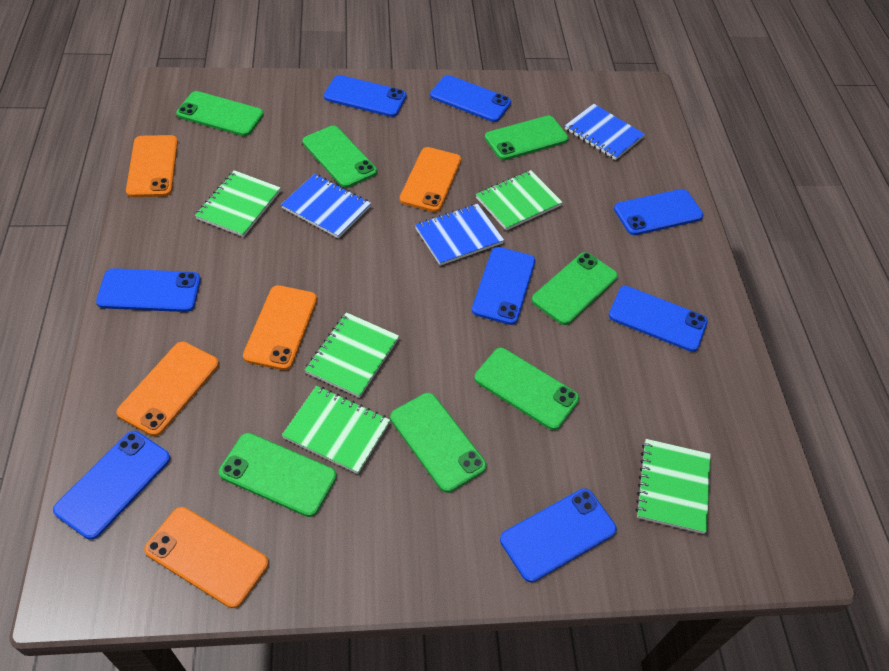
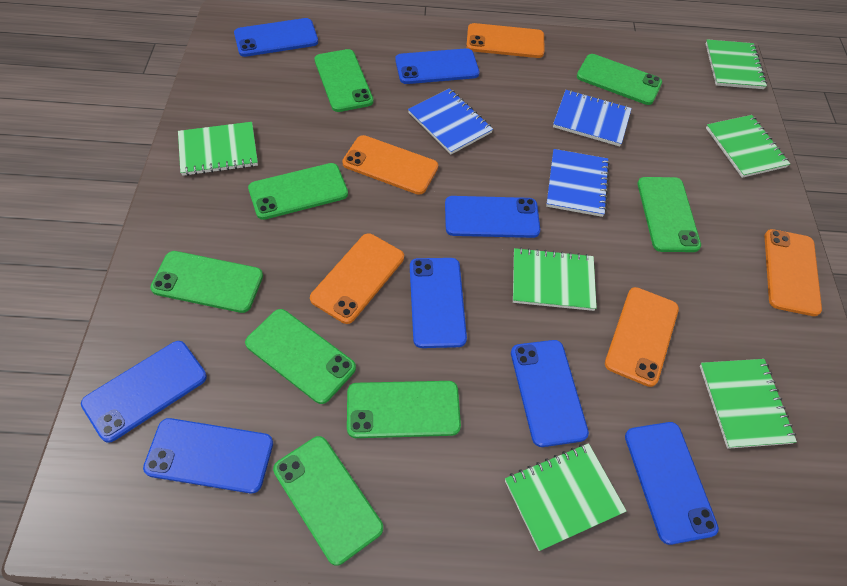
green notebook: 5 -> 6
green phone: 7 -> 8

